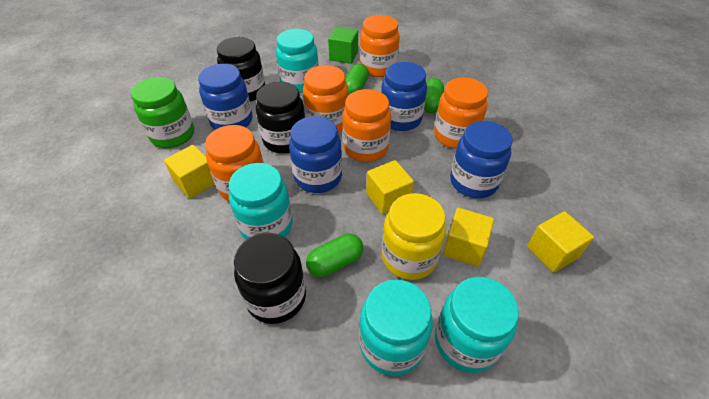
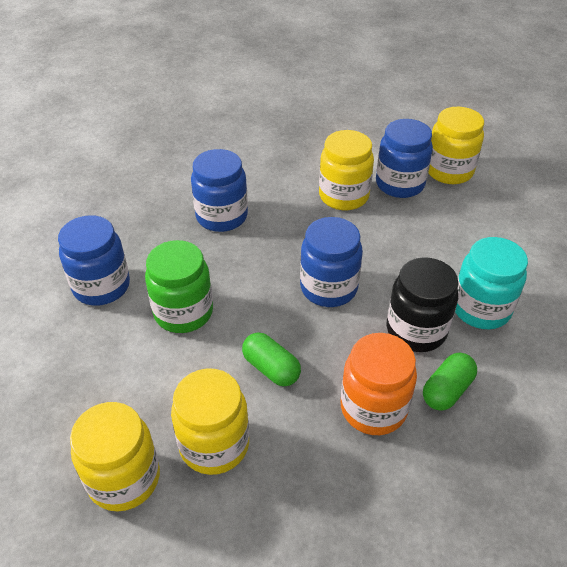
black jar: 3 -> 1
green capsule: 3 -> 2
green cube: 1 -> 0
orange jar: 5 -> 1
turquoise jar: 4 -> 1
yellow cube: 4 -> 0
yellow jar: 1 -> 4

